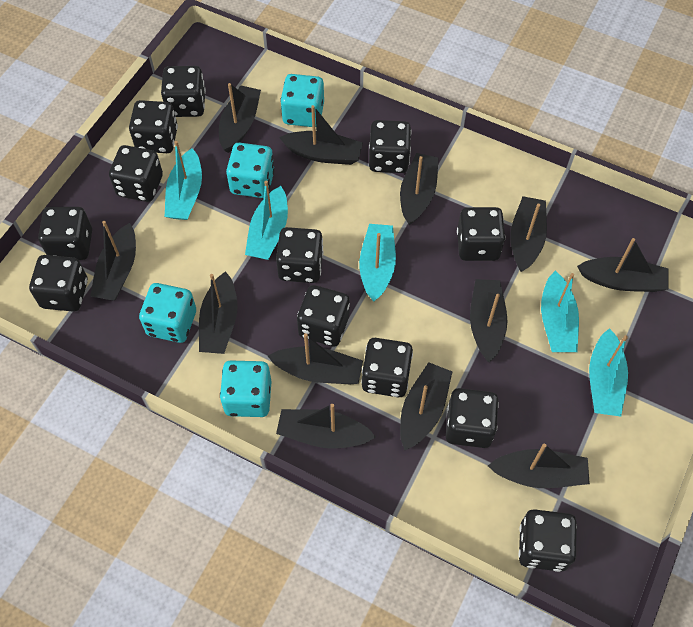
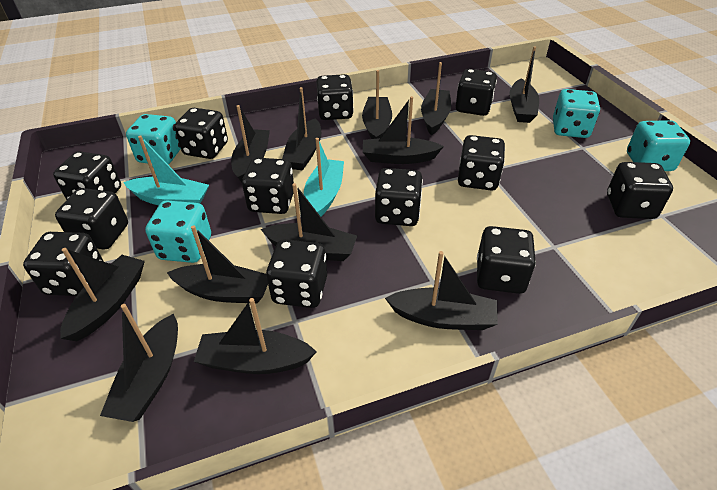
turquoise boat: 5 -> 2

